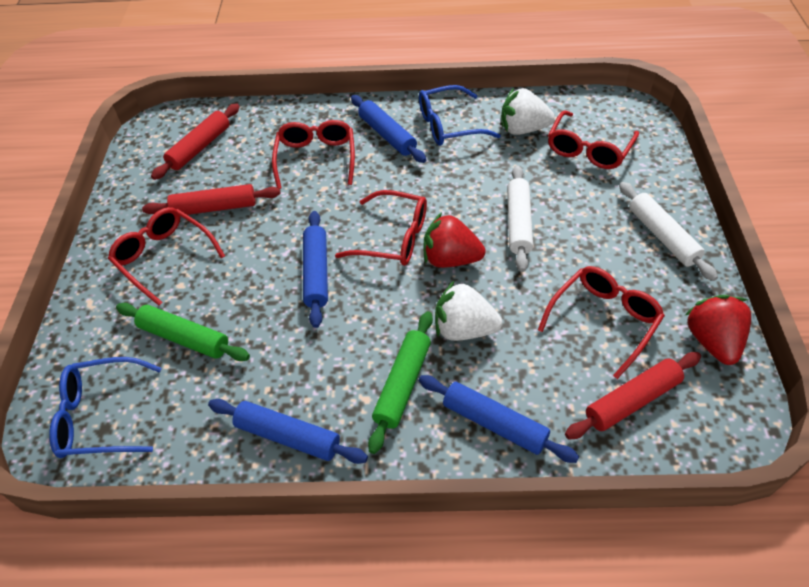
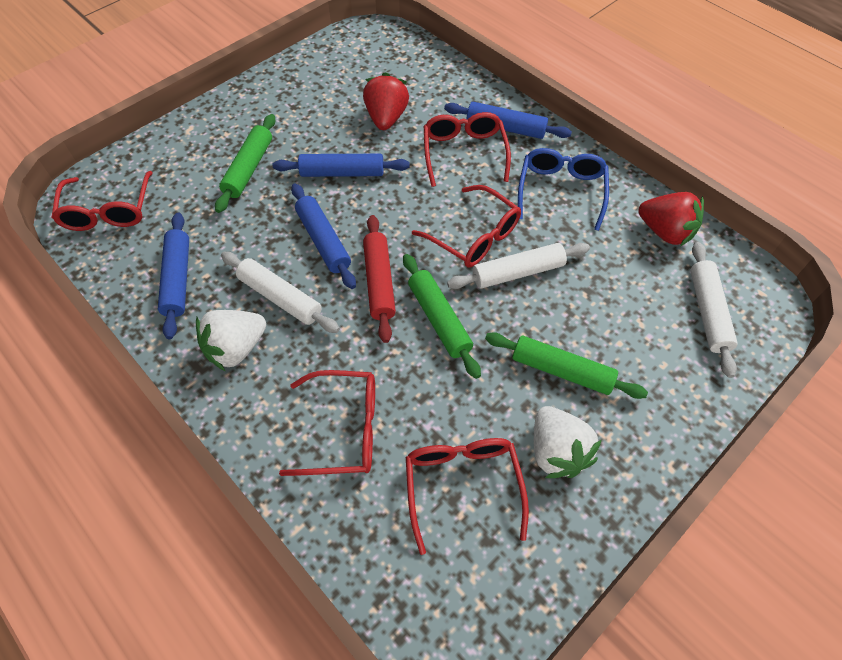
blue glasses: 2 -> 1
green rolling pin: 2 -> 3
red rolling pin: 3 -> 1
white rolling pin: 2 -> 3

